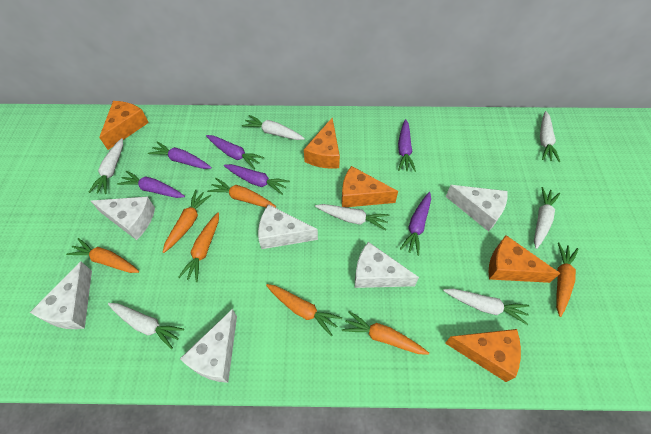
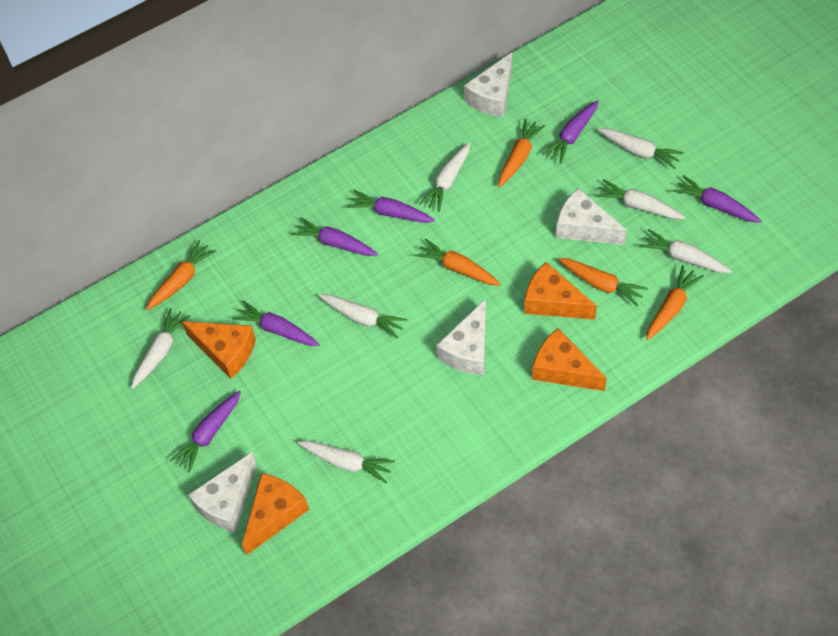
orange carrot: 7 -> 5
orange cheese: 5 -> 4
white cheese: 6 -> 4

